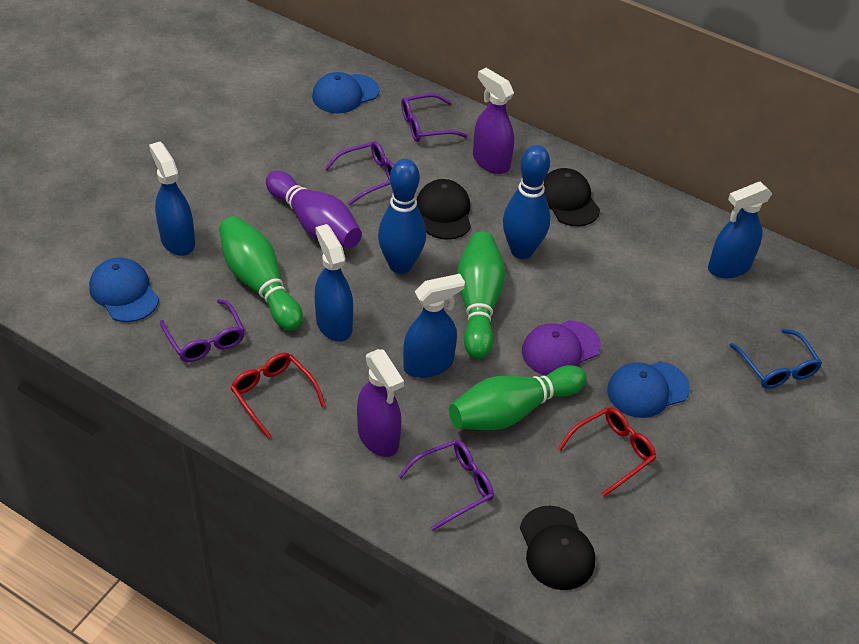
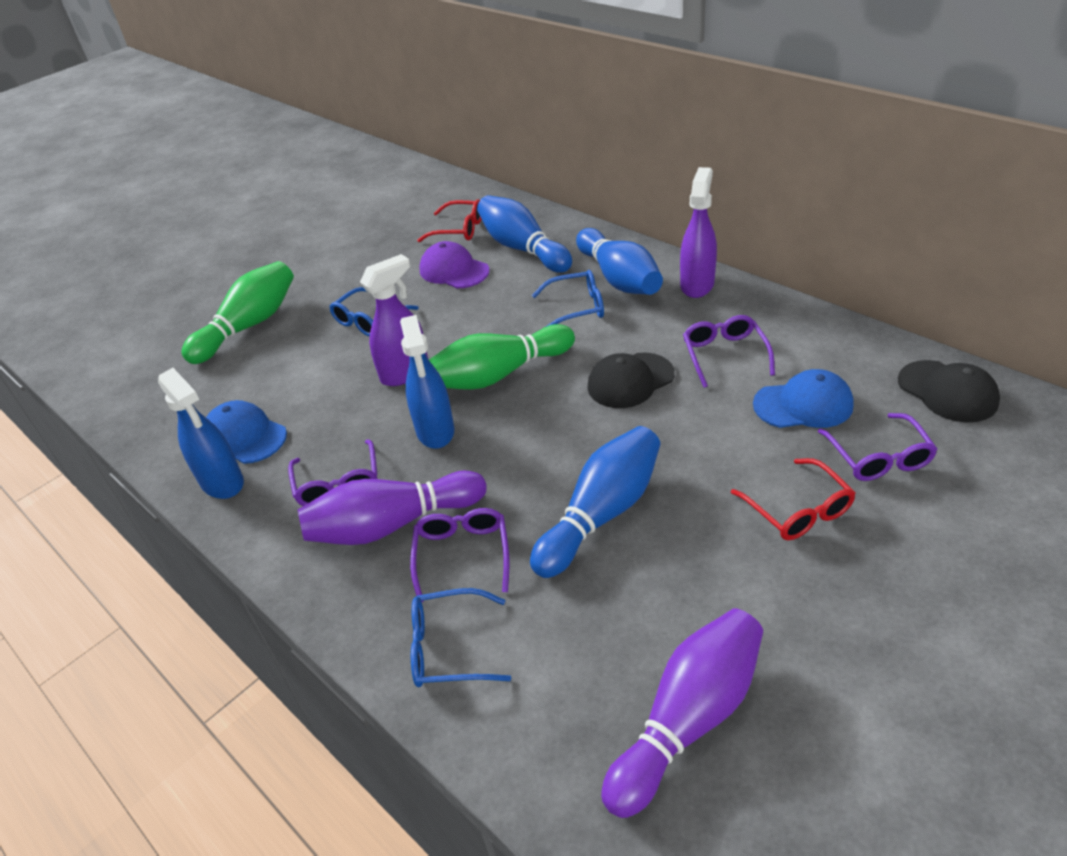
black cap: 3 -> 2
blue bowling pin: 2 -> 3
blue cap: 3 -> 2
blue glasses: 1 -> 3
blue spray bottle: 4 -> 2
green bowling pin: 3 -> 2
purple bowling pin: 1 -> 2

